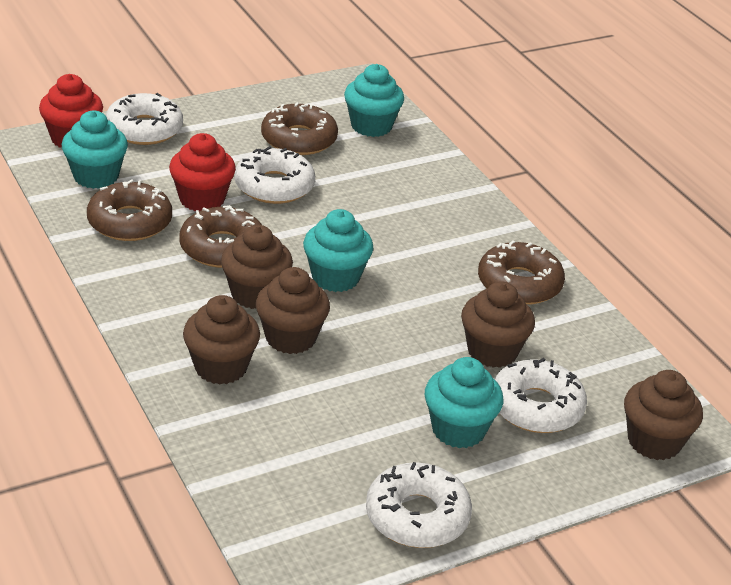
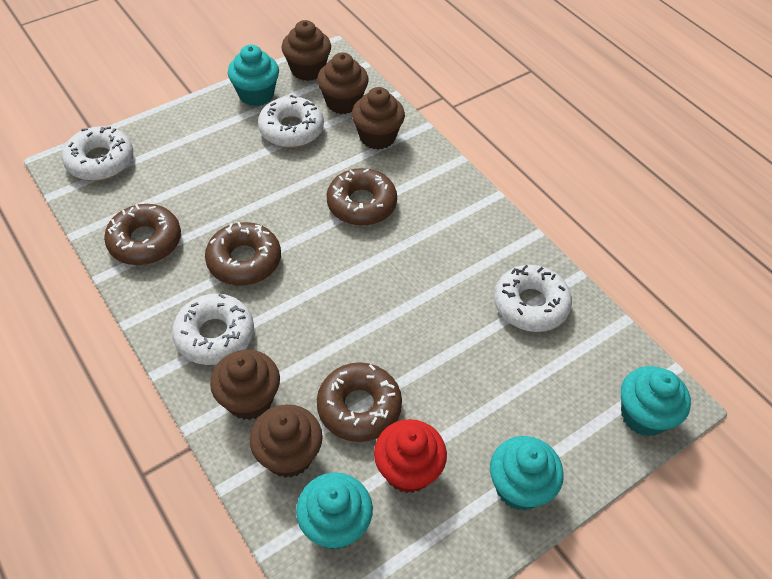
red cupcake: 2 -> 1

